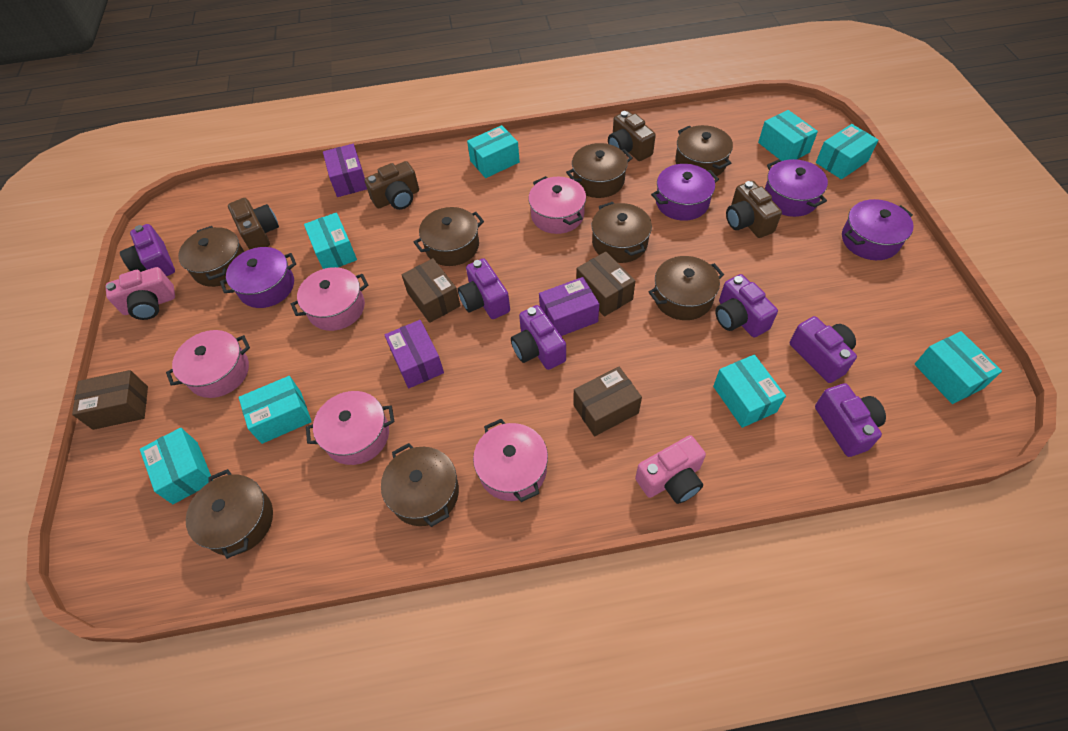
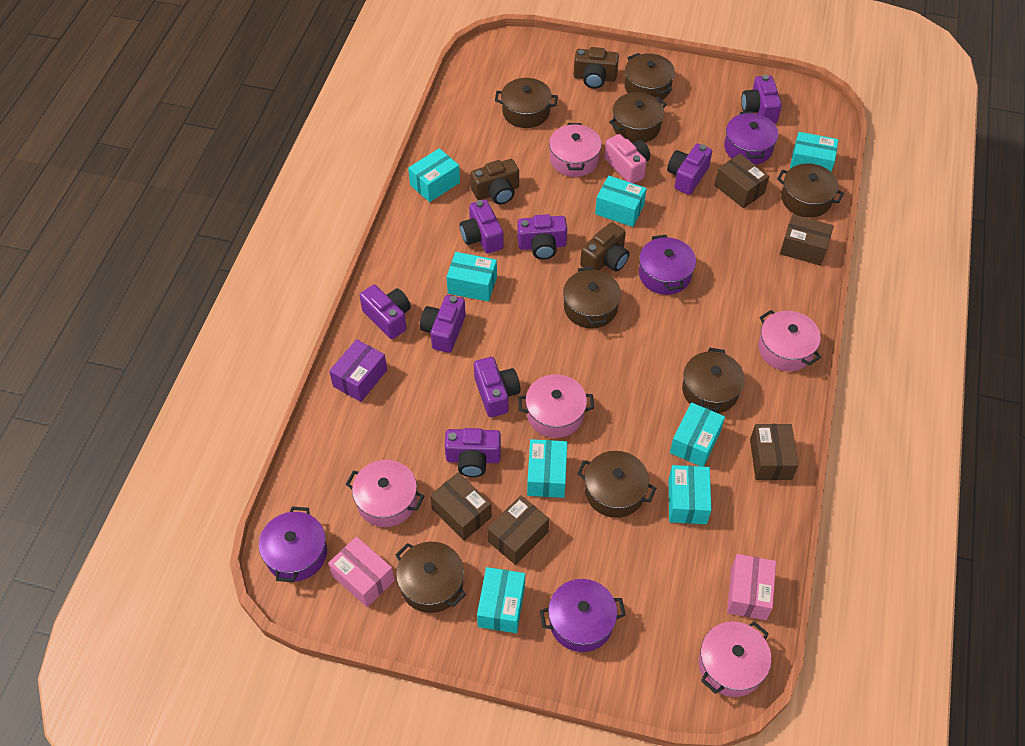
brown box: 4 -> 5
brown camera: 4 -> 3
pink box: 0 -> 2
pink camera: 2 -> 1
purple box: 3 -> 1
purple camera: 6 -> 8

